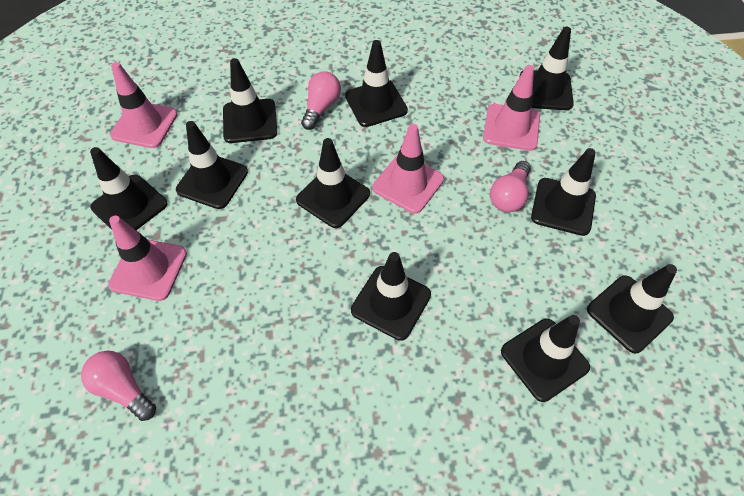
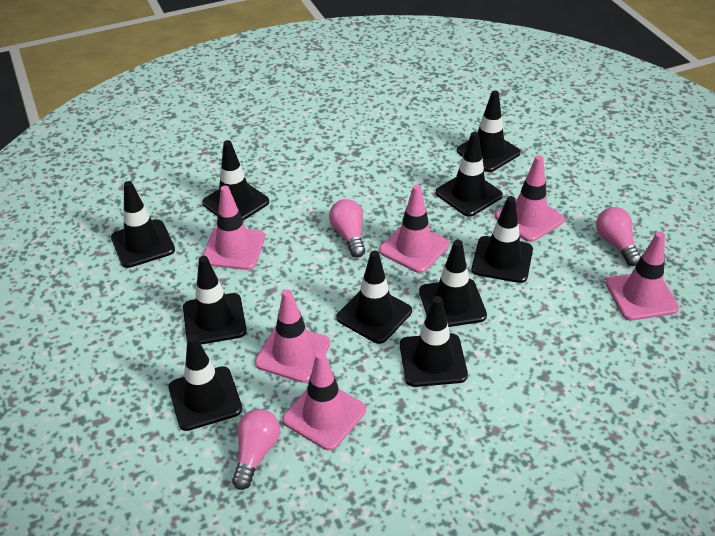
pink traffic cone: 4 -> 6

